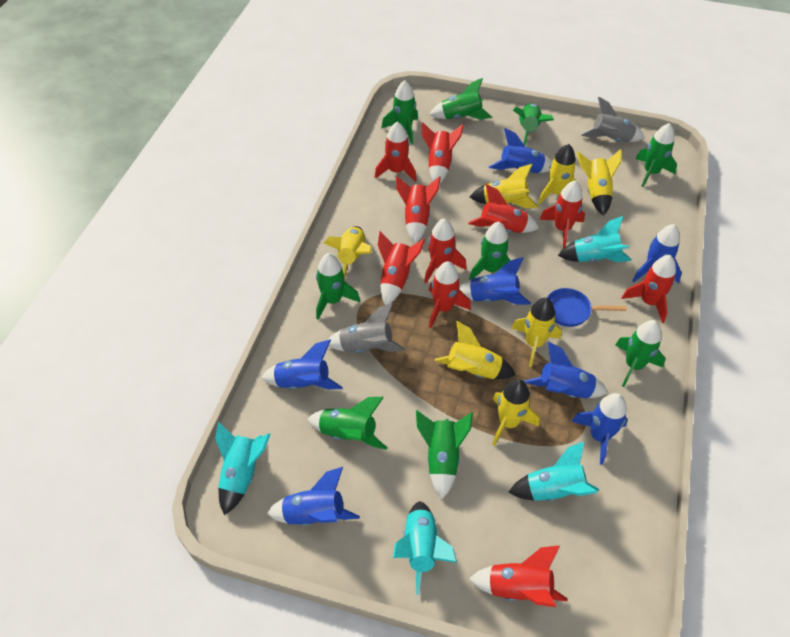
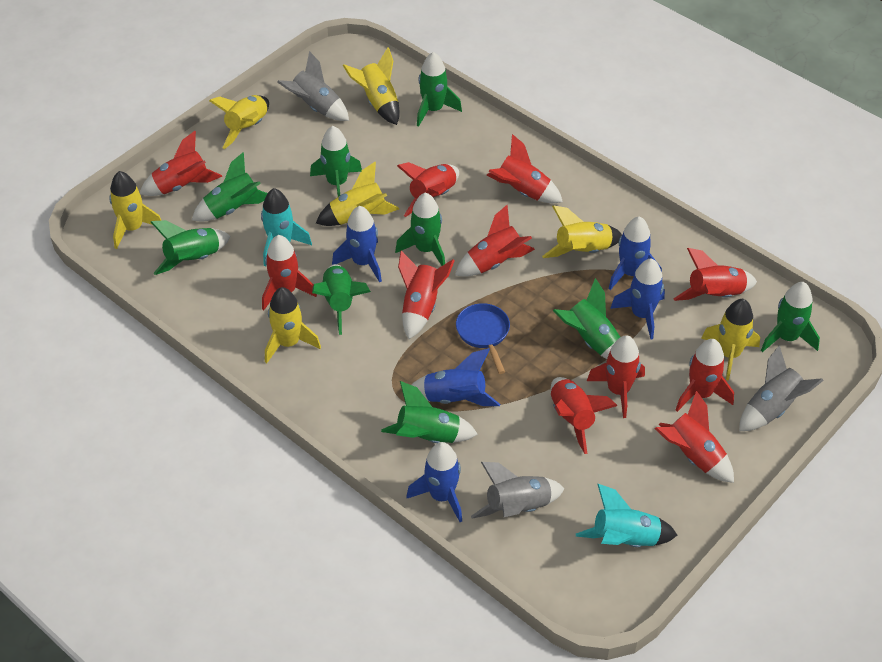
blue rocket: 7 -> 5
grey rocket: 2 -> 3
red rocket: 10 -> 11
turquoise rocket: 4 -> 2

